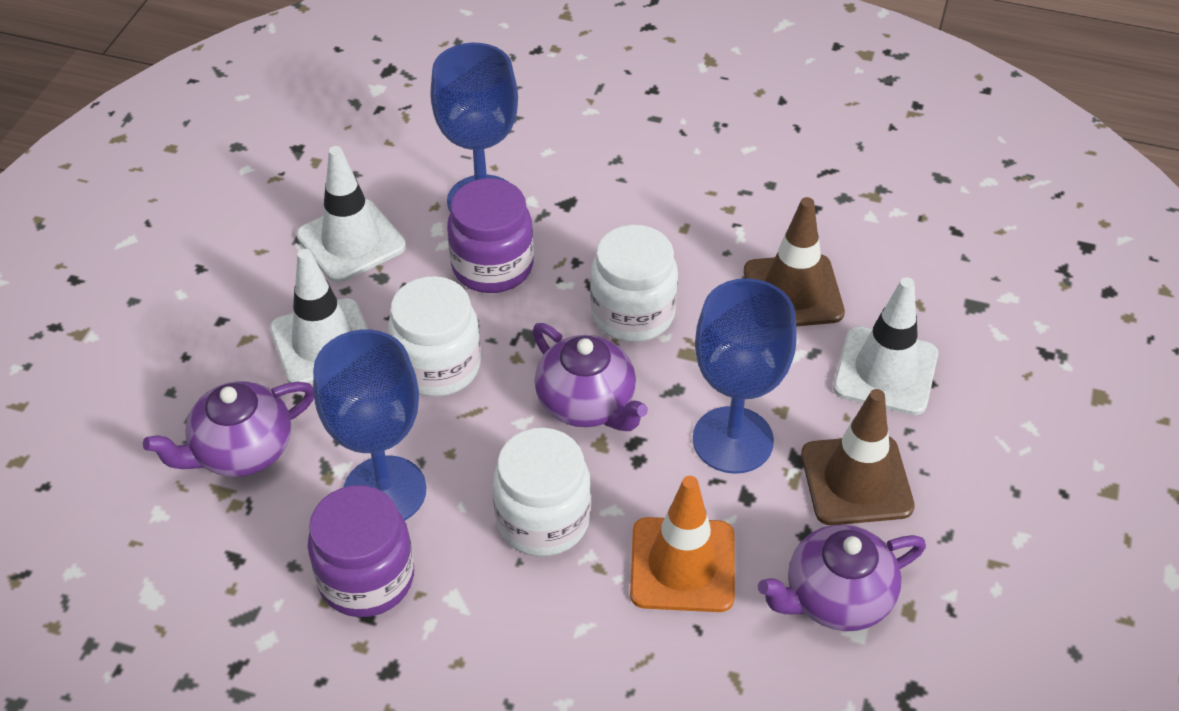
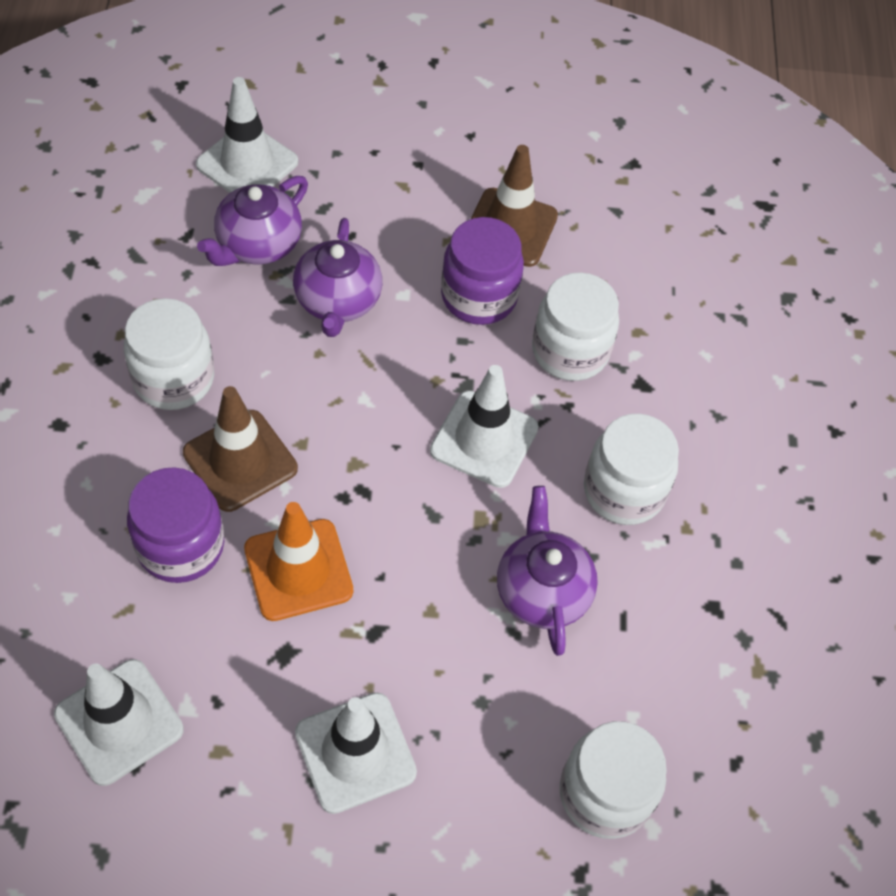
blue goblet: 3 -> 0
white jar: 3 -> 4
white traffic cone: 3 -> 4

